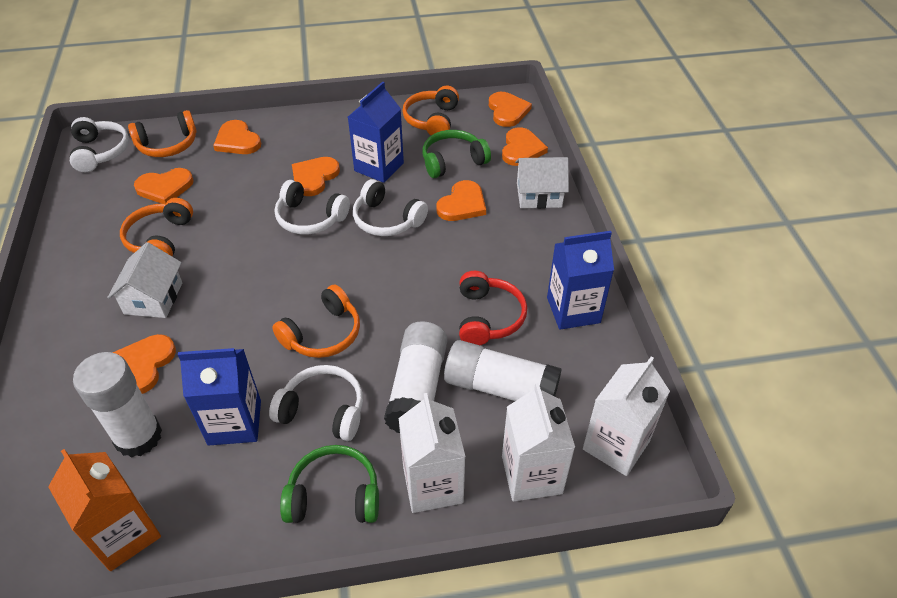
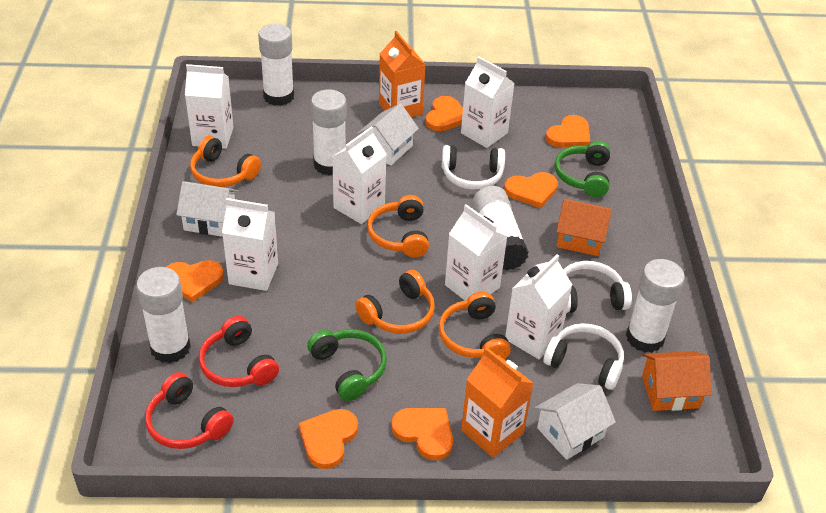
blue carton: 3 -> 0
orange carton: 1 -> 2
orange heart: 7 -> 6
orange house: 0 -> 2
red headphones: 1 -> 2
white carton: 3 -> 6
white glue stick: 3 -> 5
white headphones: 4 -> 3
white house: 2 -> 3

